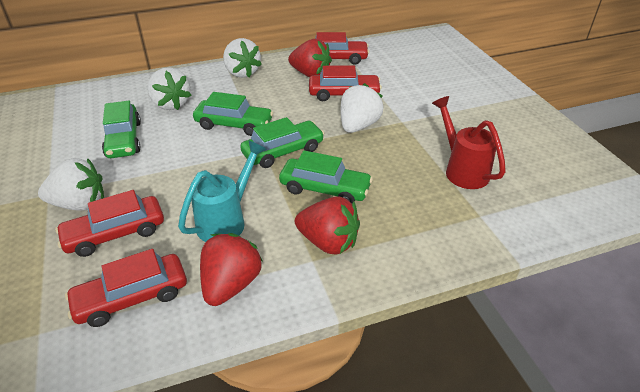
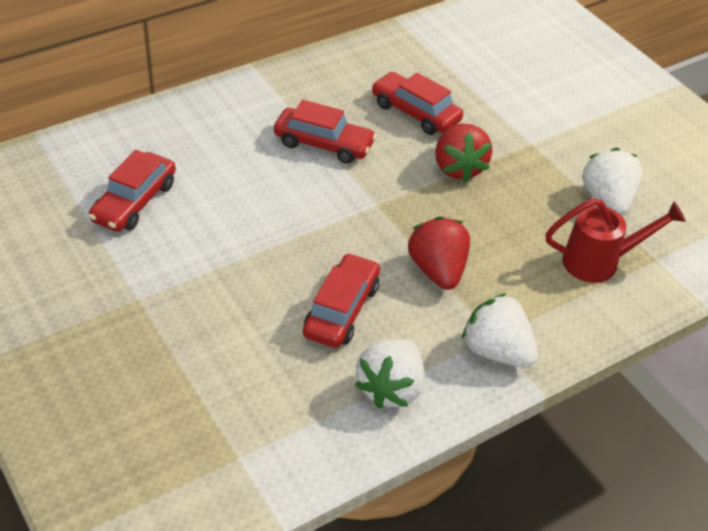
green car: 4 -> 0
red strawberry: 3 -> 2
turquoise watering can: 1 -> 0
white strawberry: 4 -> 3

